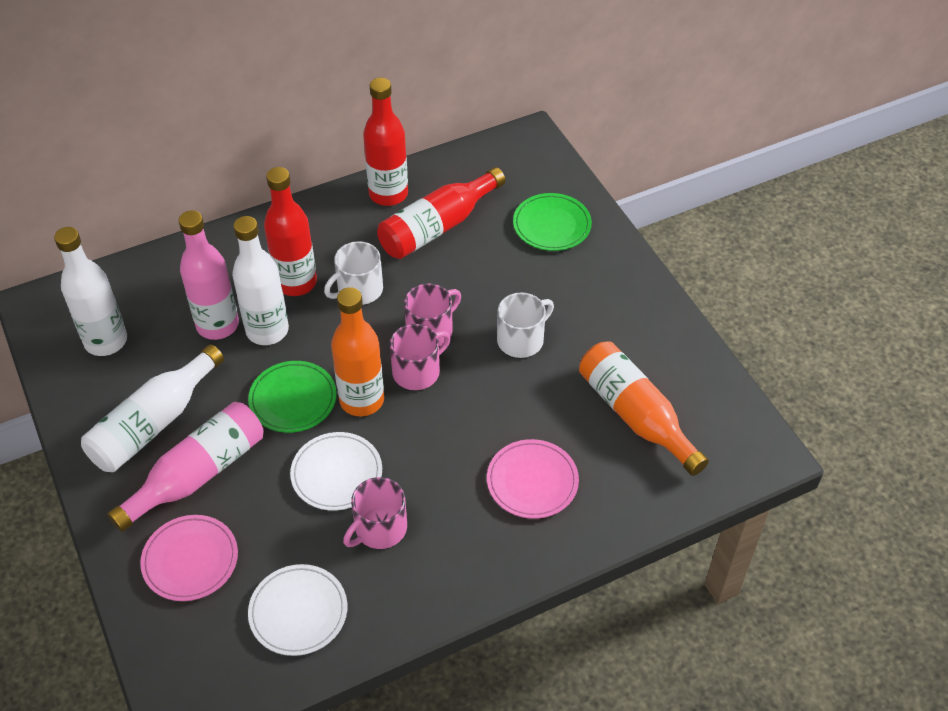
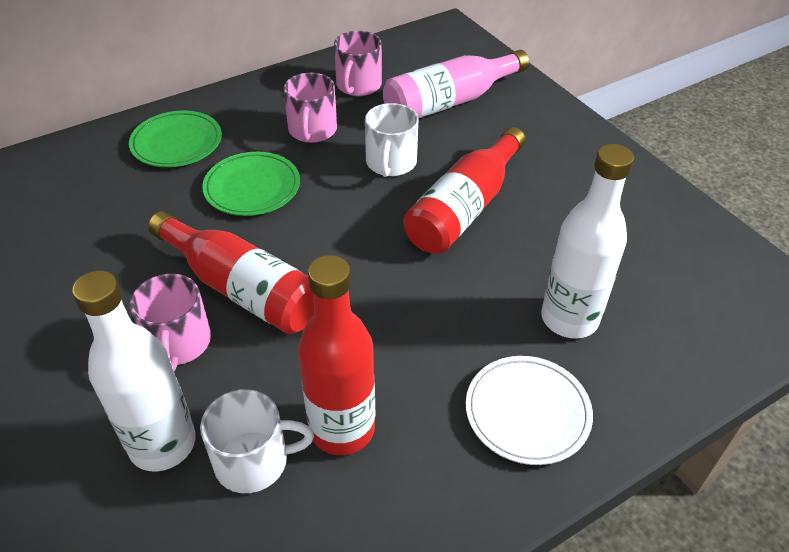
orange bottle: 2 -> 0
pink bottle: 2 -> 1
pink plate: 2 -> 0
white bottle: 3 -> 2
white plate: 2 -> 1

